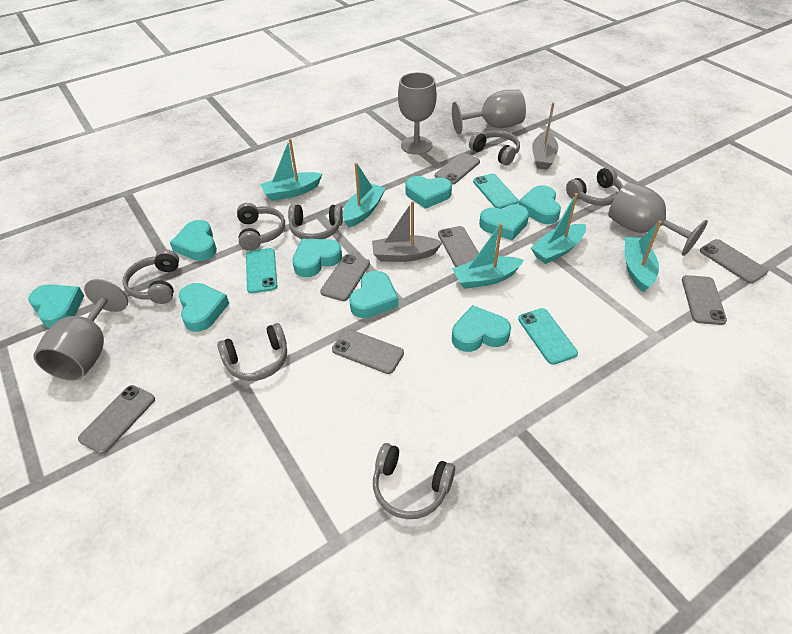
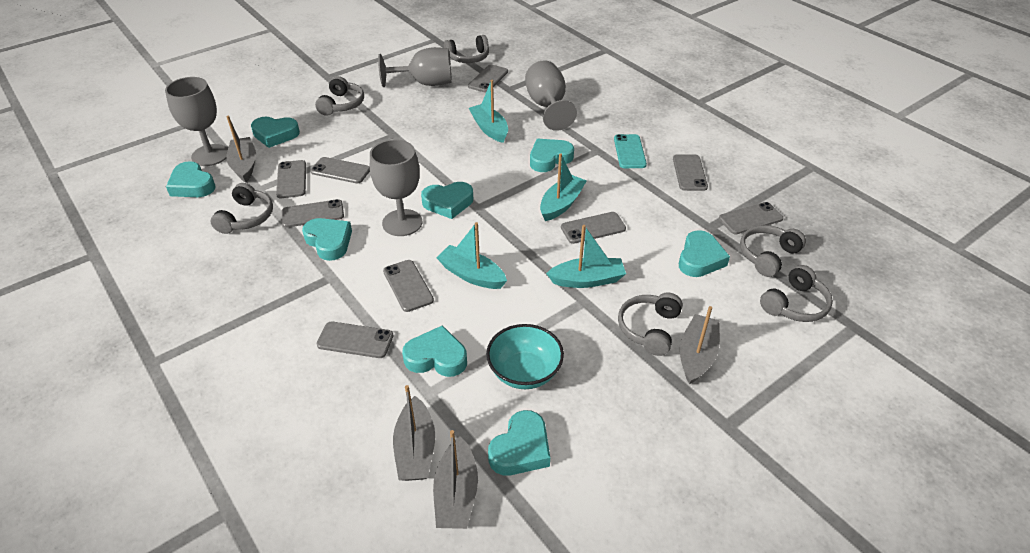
grey boat: 2 -> 4
grey headphones: 7 -> 6
grey phone: 7 -> 9
turquoise boat: 5 -> 4
turquoise bowl: 0 -> 1
turquoise heart: 9 -> 8
turquoise phone: 3 -> 1

